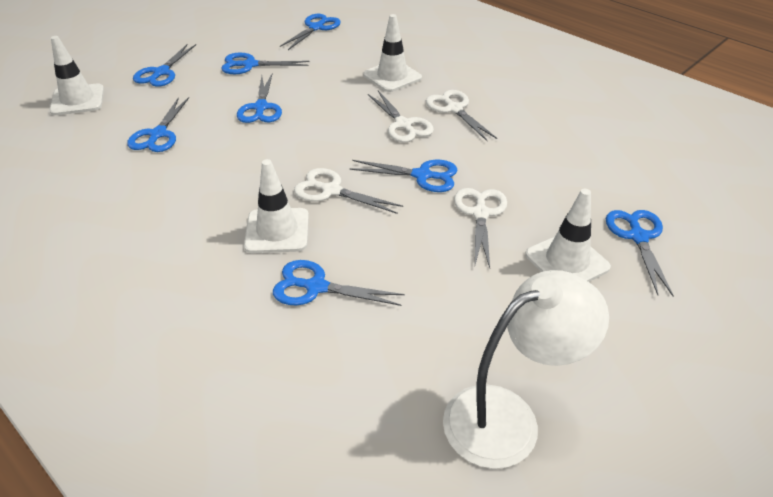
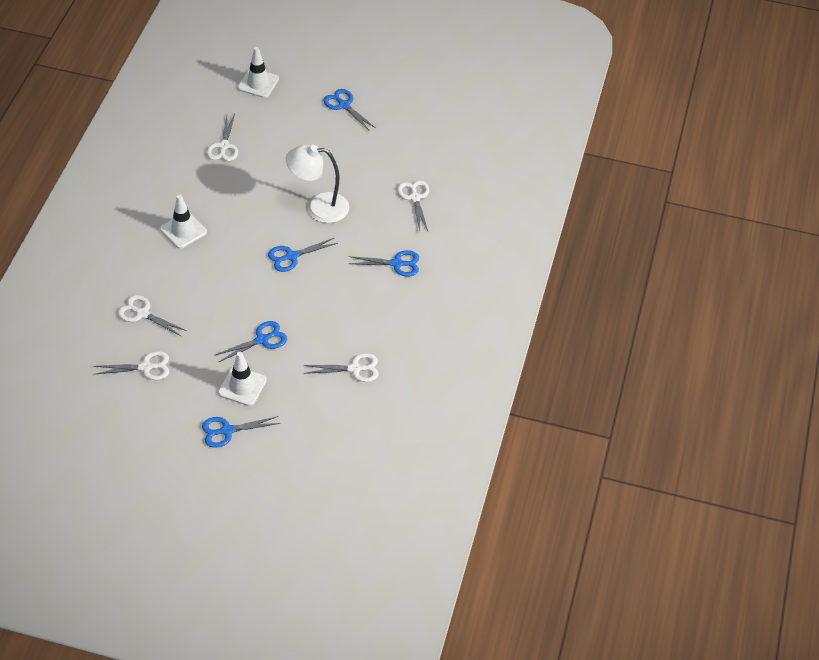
blue scissors: 8 -> 5
white scissors: 4 -> 5
white traffic cone: 4 -> 3

